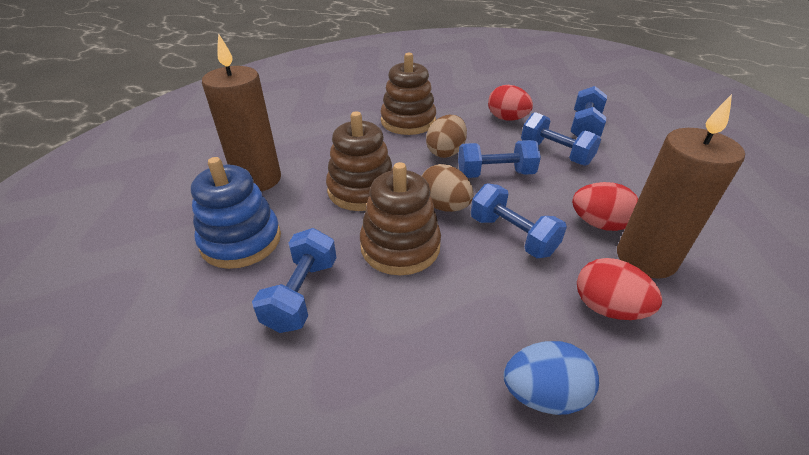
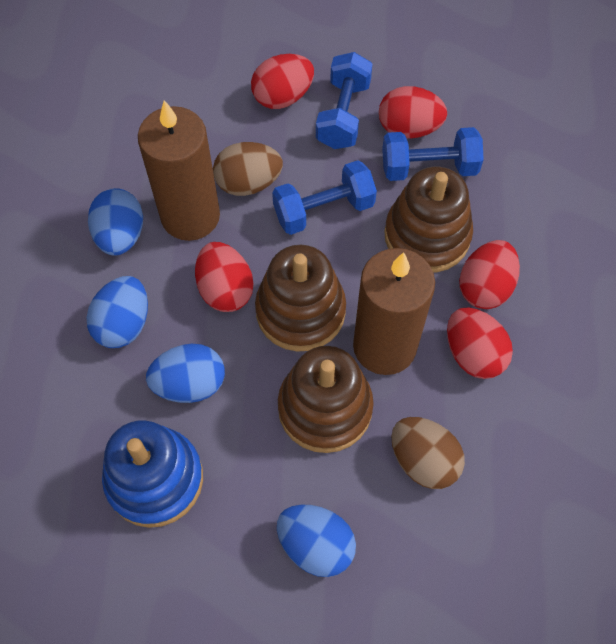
blue dumbbell: 5 -> 3
blue egg: 1 -> 4
red egg: 3 -> 5

